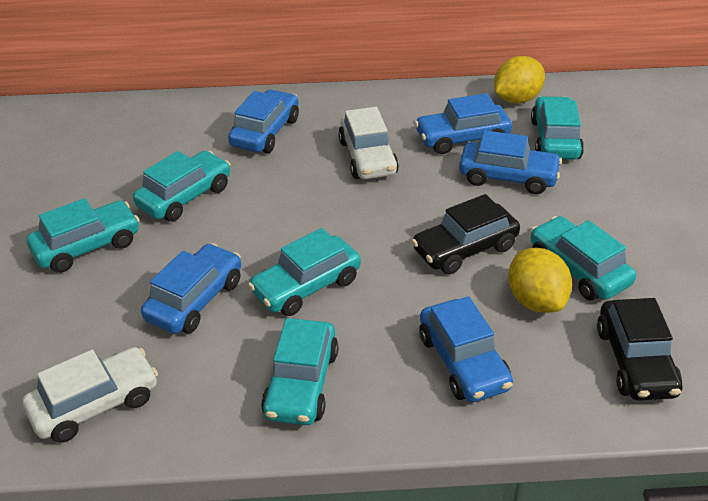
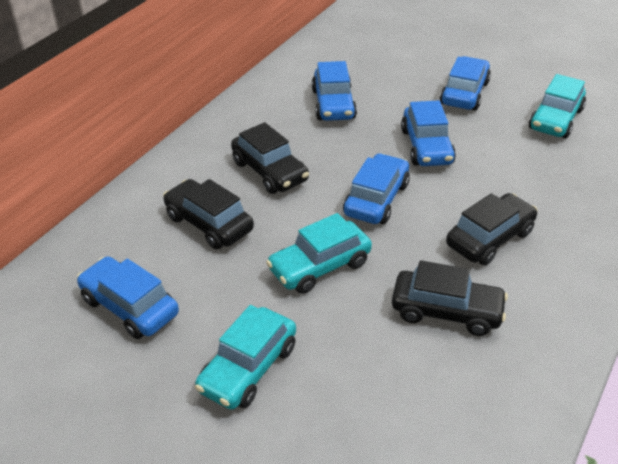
black car: 2 -> 4
turquoise car: 6 -> 3
white car: 2 -> 0
yellow lemon: 2 -> 0

